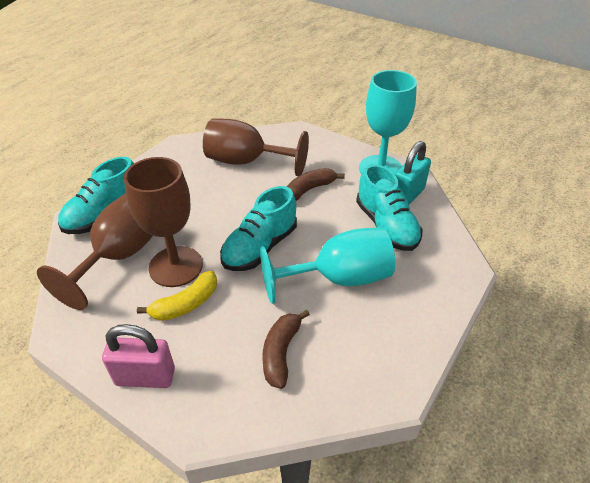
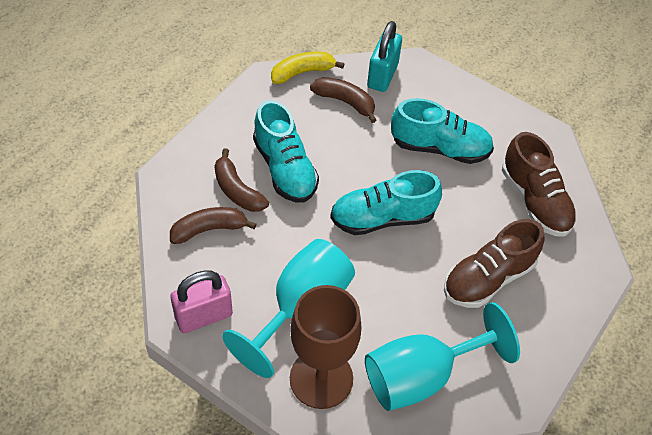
brown banana: 2 -> 3
brown goblet: 3 -> 1
brown shoe: 0 -> 2

